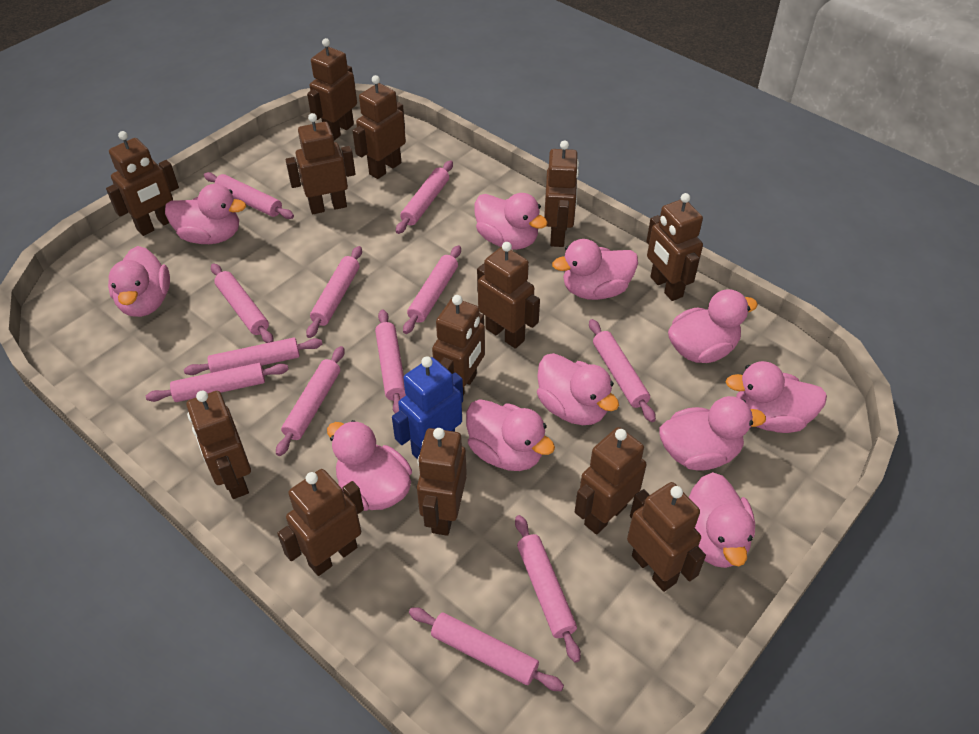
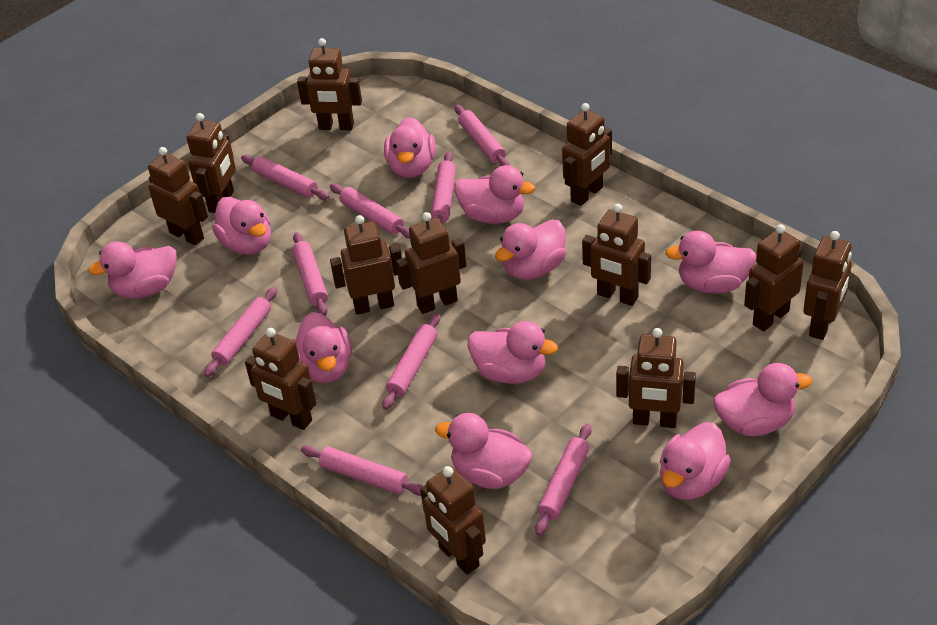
blue robot: 1 -> 0
brown robot: 13 -> 12
pink rolling pin: 12 -> 9

